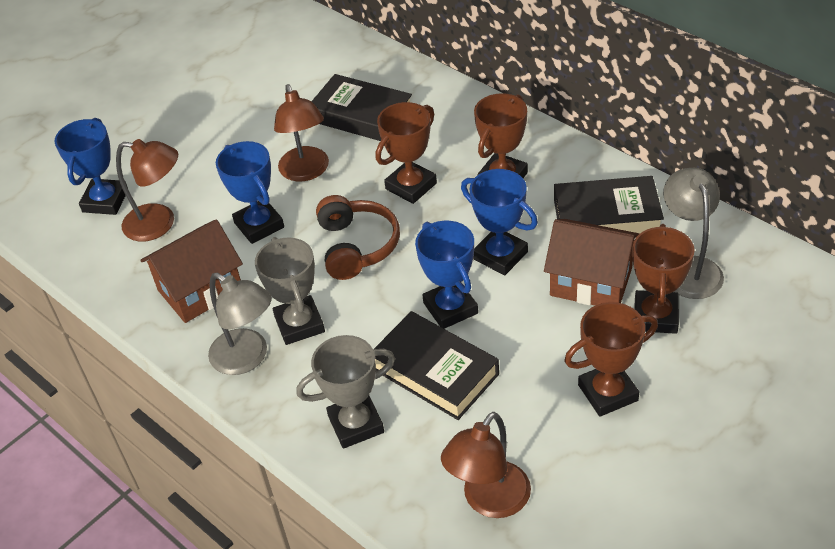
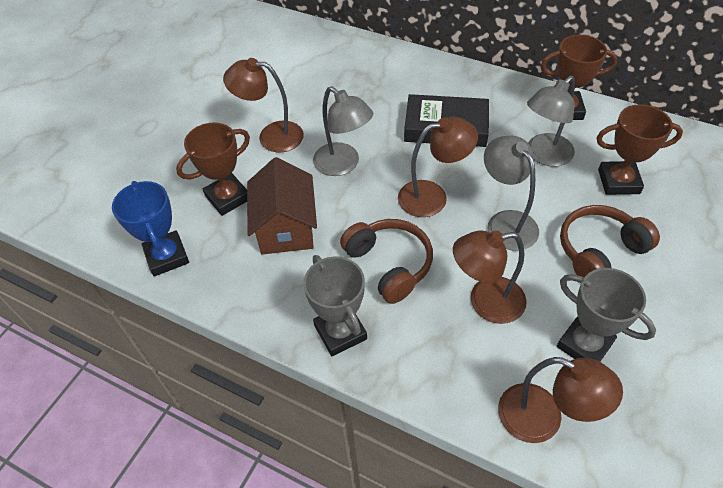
black book: 3 -> 1
blue trophy: 4 -> 1
brown headphones: 1 -> 2
brown house: 2 -> 1
brown lamp: 3 -> 4
brown trophy: 4 -> 3
grey lamp: 2 -> 3

